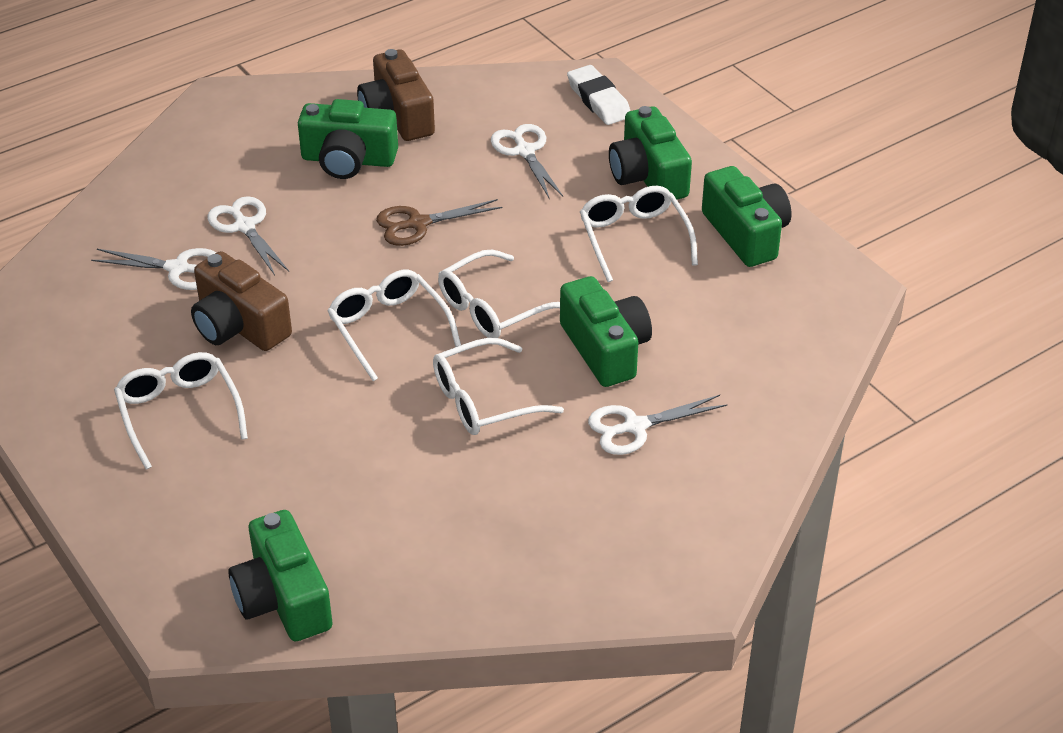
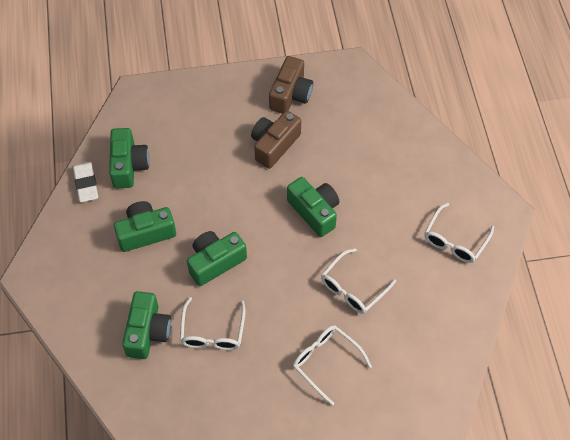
brown scissors: 1 -> 0
white glasses: 5 -> 4
white scissors: 4 -> 0

